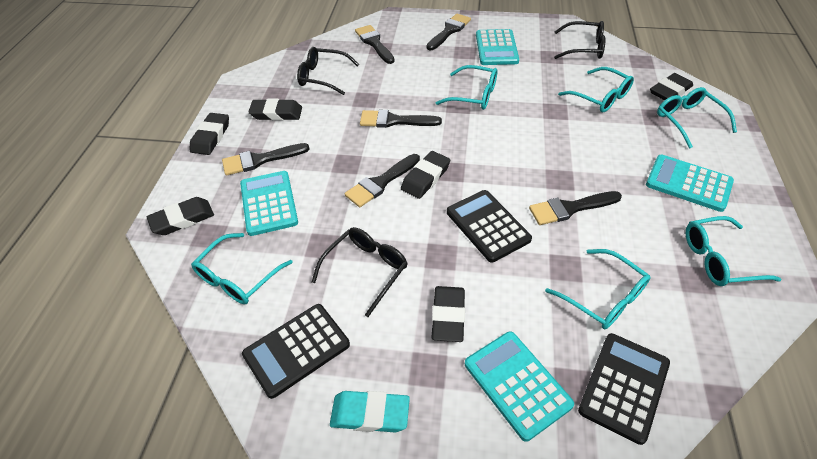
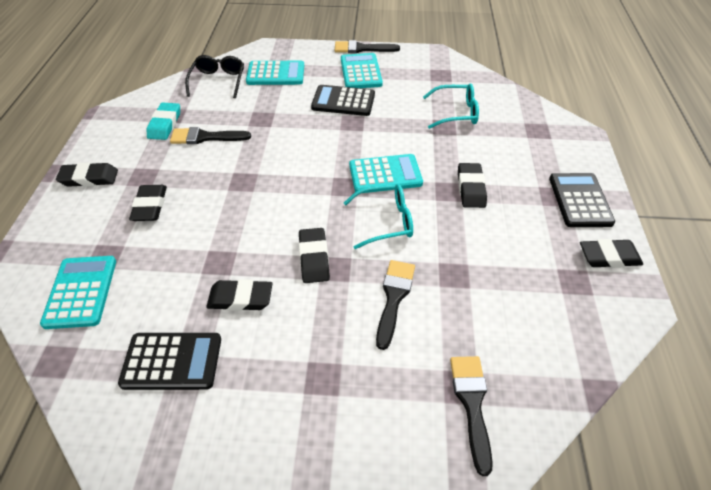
black brush: 6 -> 4
black glasses: 3 -> 1
turquoise glasses: 6 -> 2

